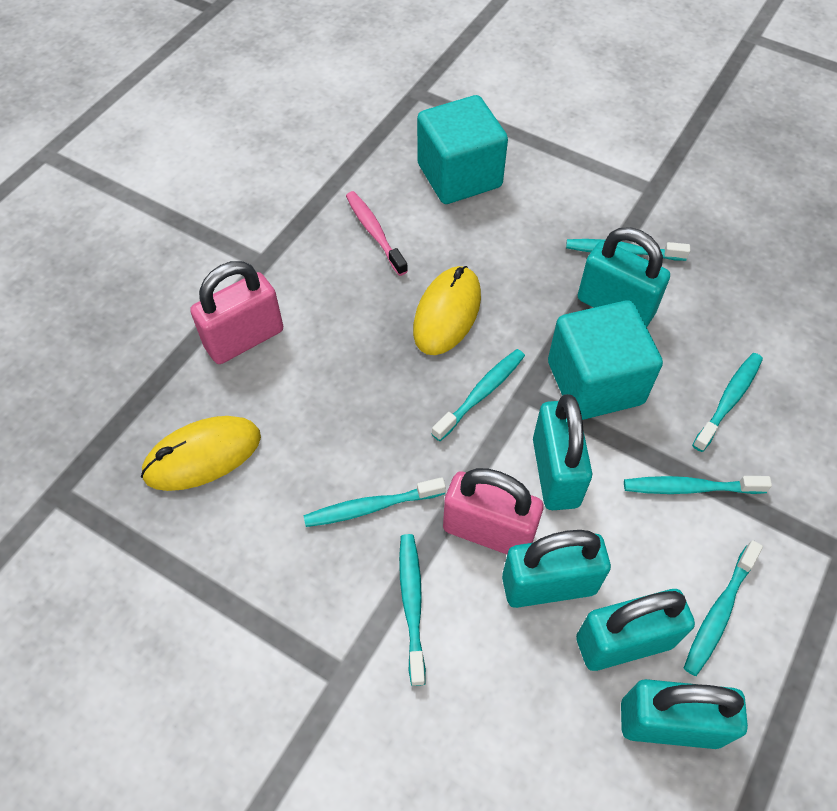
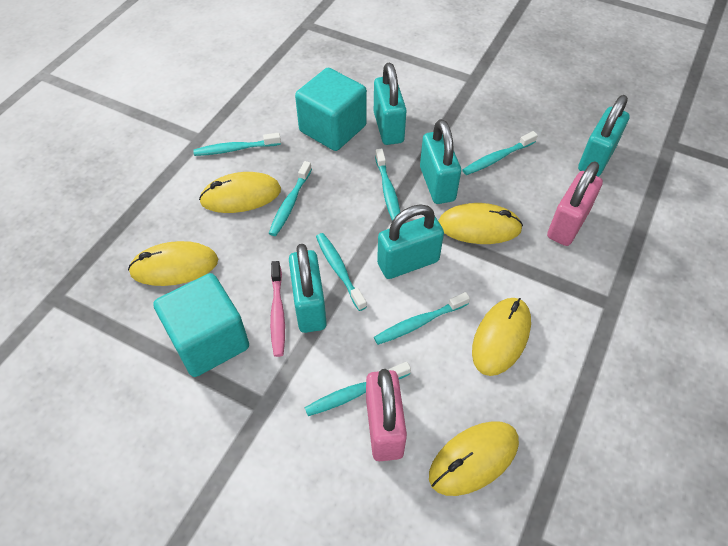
yellow mouse: 2 -> 5

